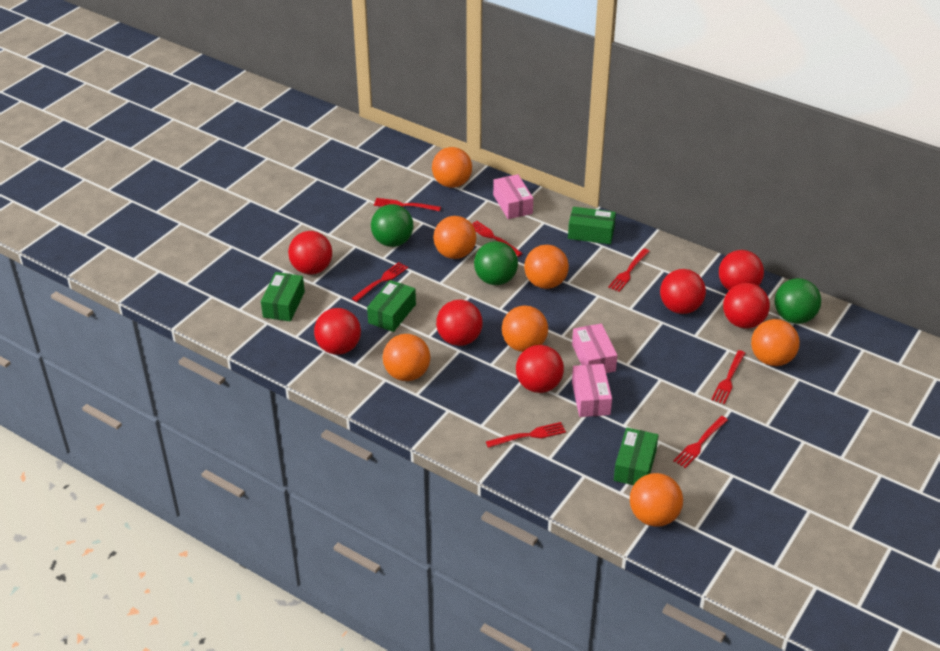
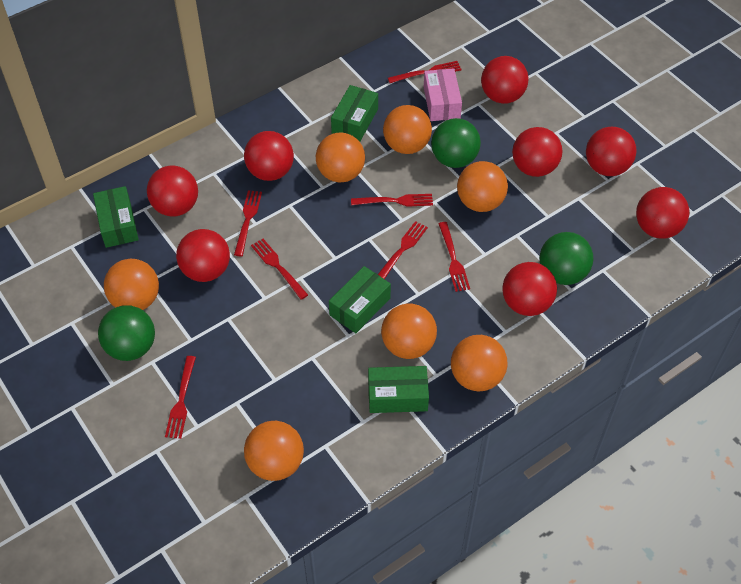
pink box: 3 -> 1
red ball: 7 -> 8

